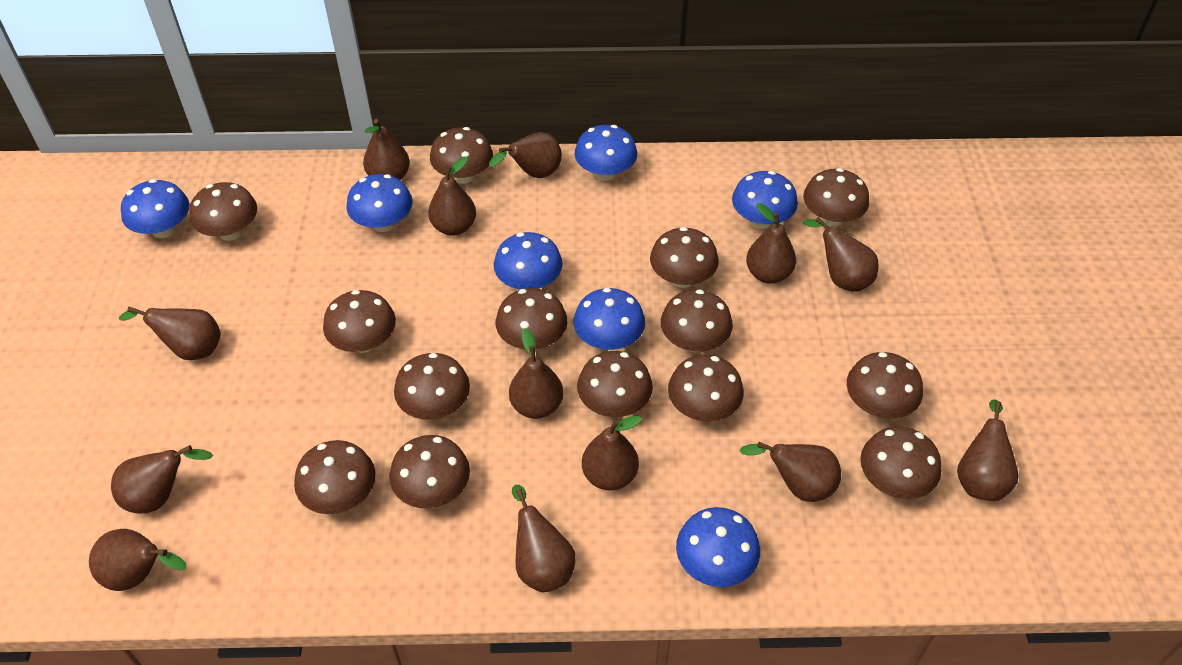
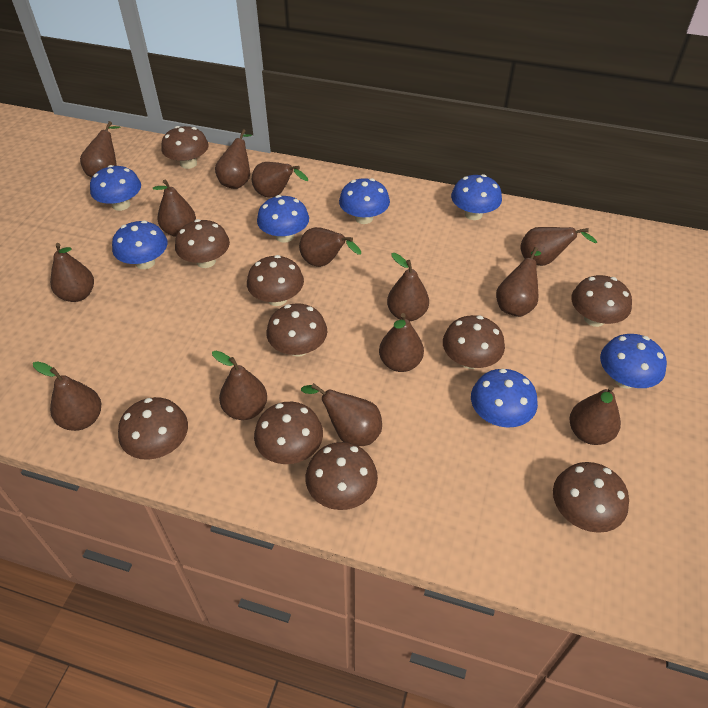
brown mushroom: 14 -> 10
brown pear: 13 -> 14

